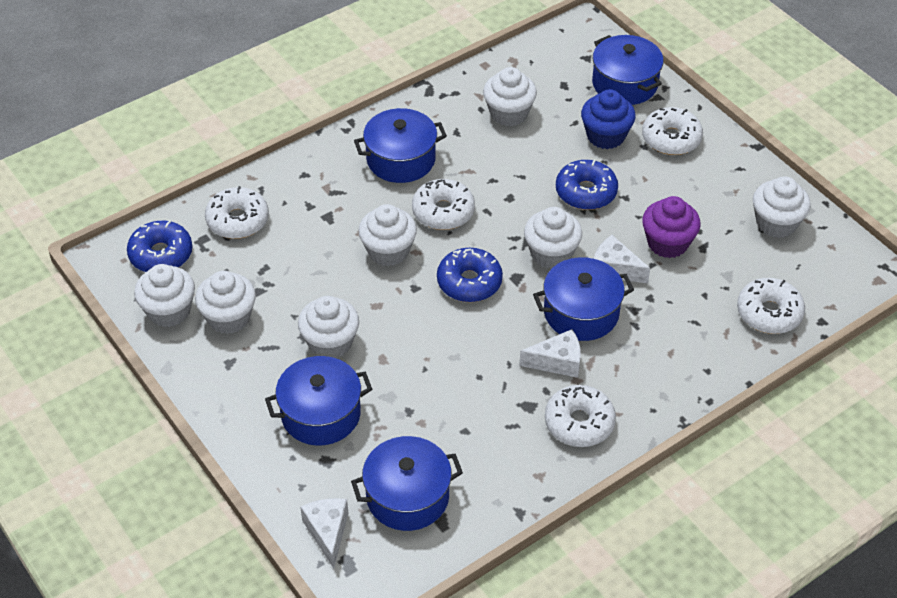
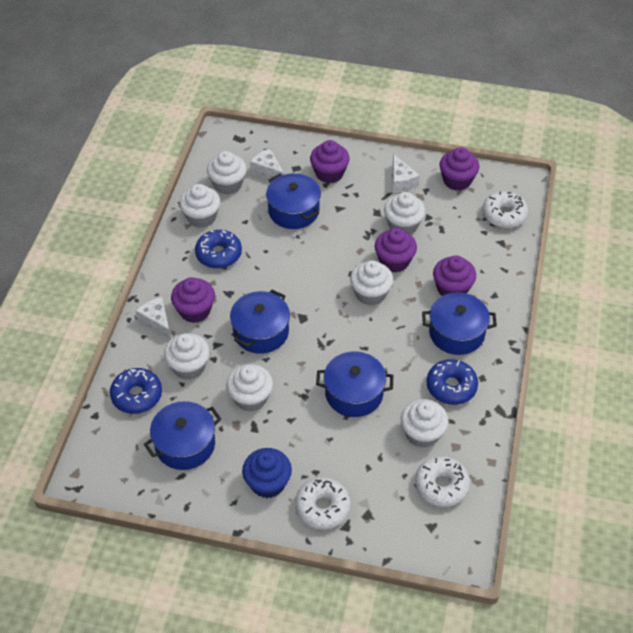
purple cupcake: 1 -> 5
white donut: 5 -> 3

